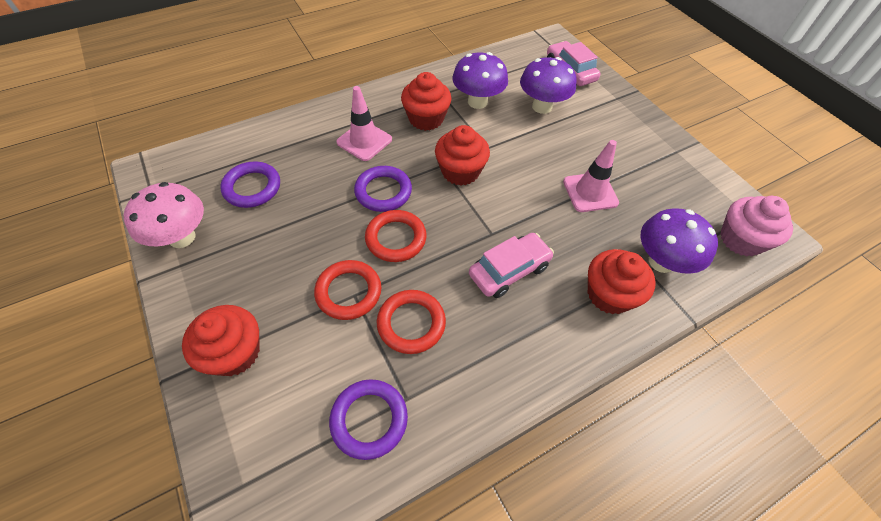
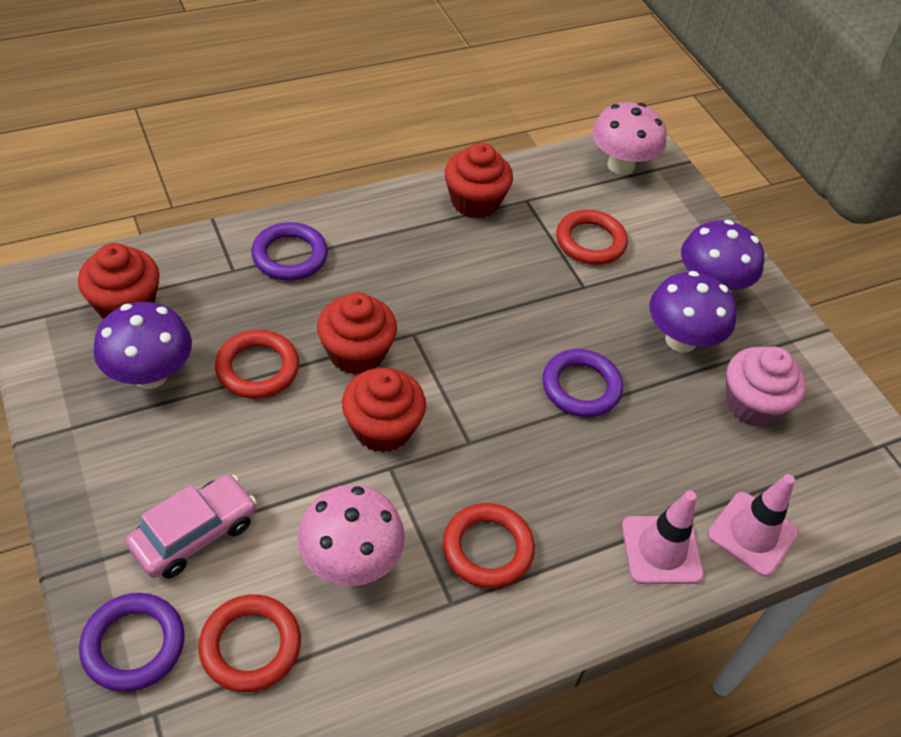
pink car: 2 -> 1
pink mushroom: 1 -> 2
red ring: 3 -> 4

